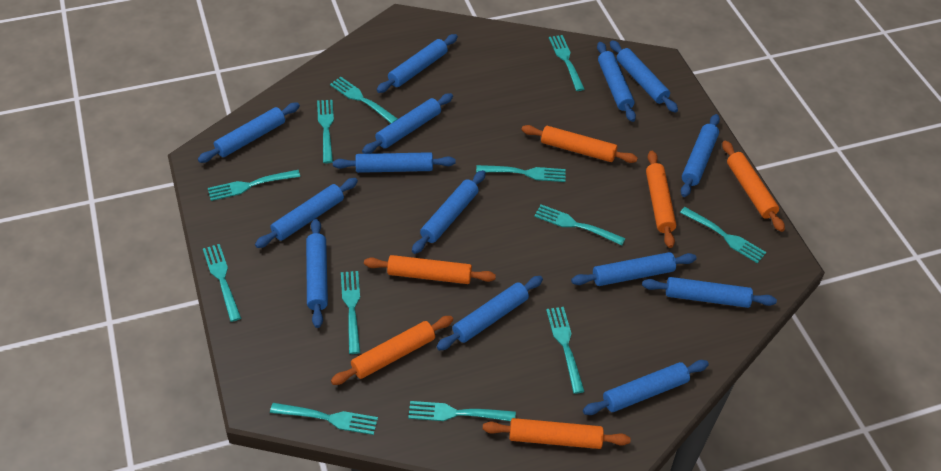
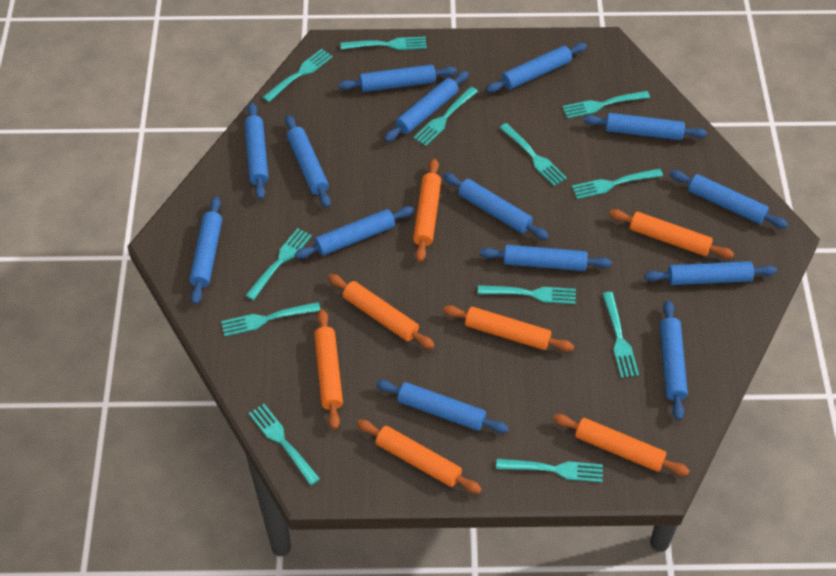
orange rolling pin: 6 -> 7

